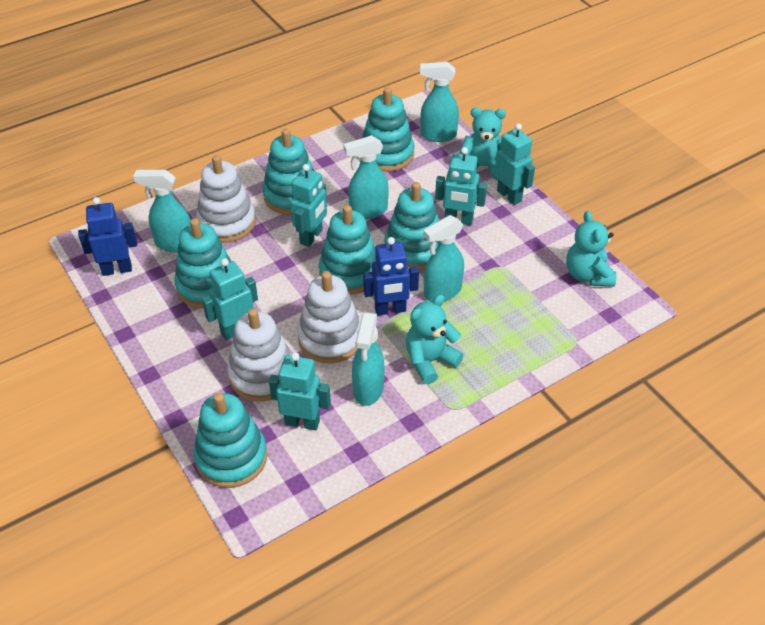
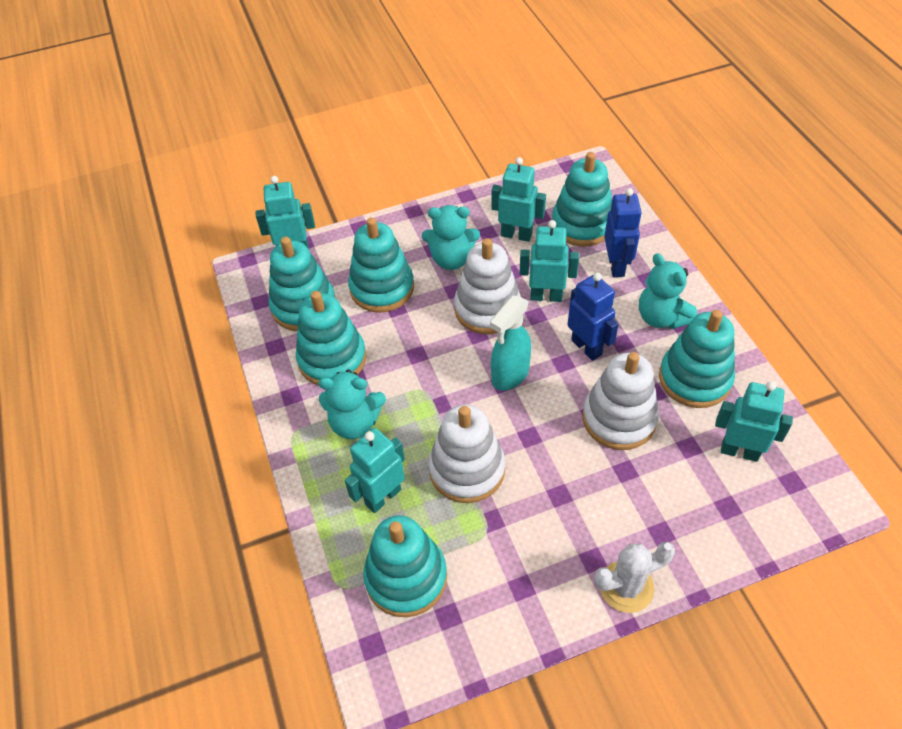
turquoise spray bottle: 5 -> 1
white cactus: 0 -> 1

